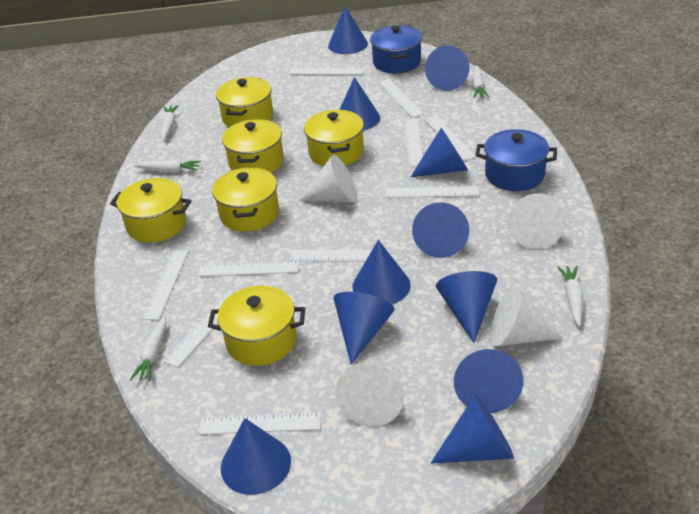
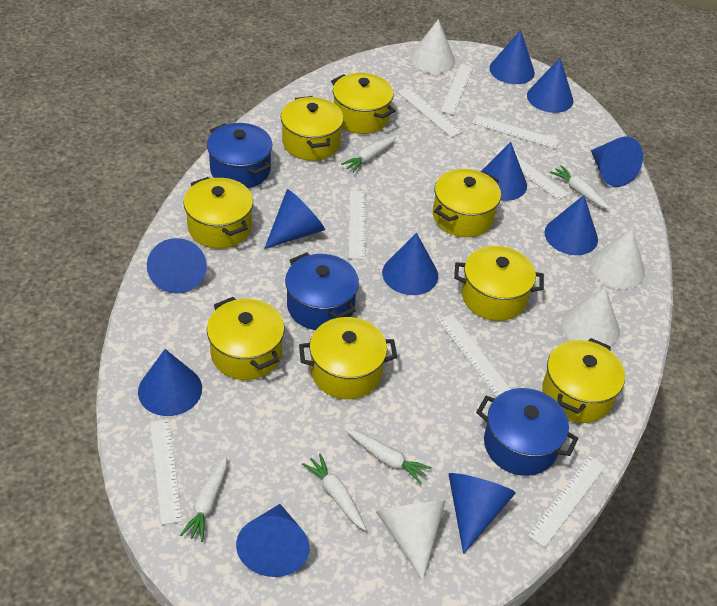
blue pot: 2 -> 3
white ruler: 10 -> 8
yellow pot: 6 -> 8

